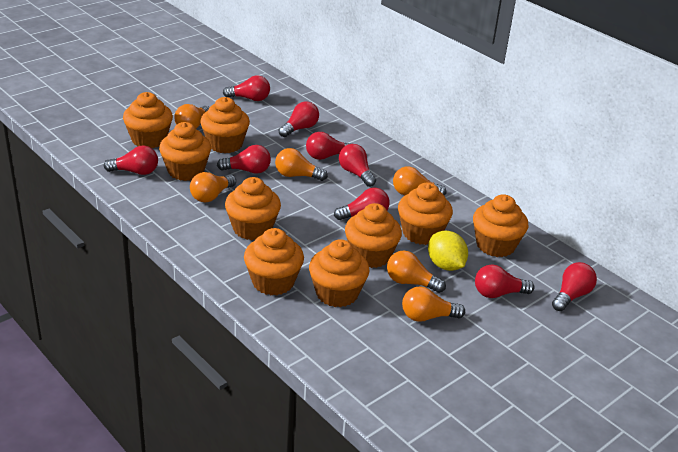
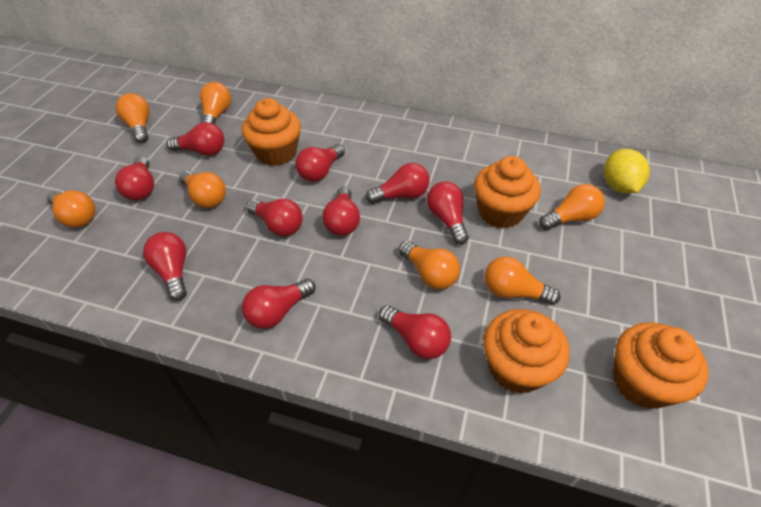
orange cupcake: 9 -> 4
orange light bulb: 6 -> 7
red light bulb: 9 -> 10

